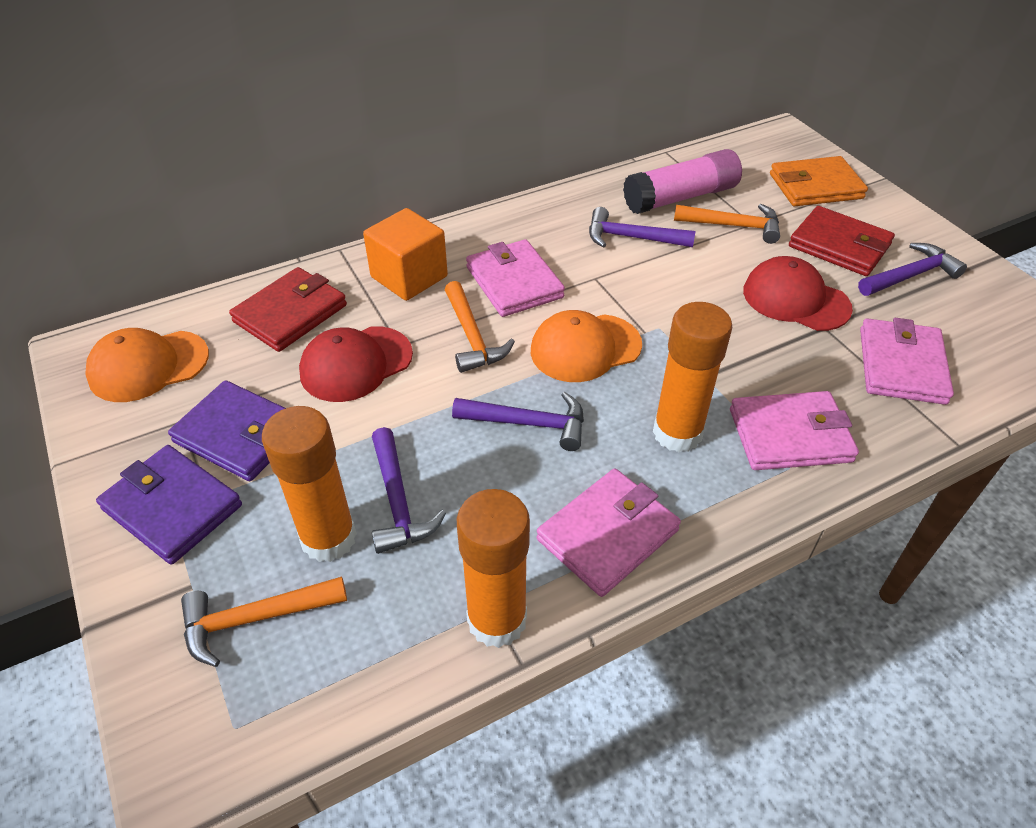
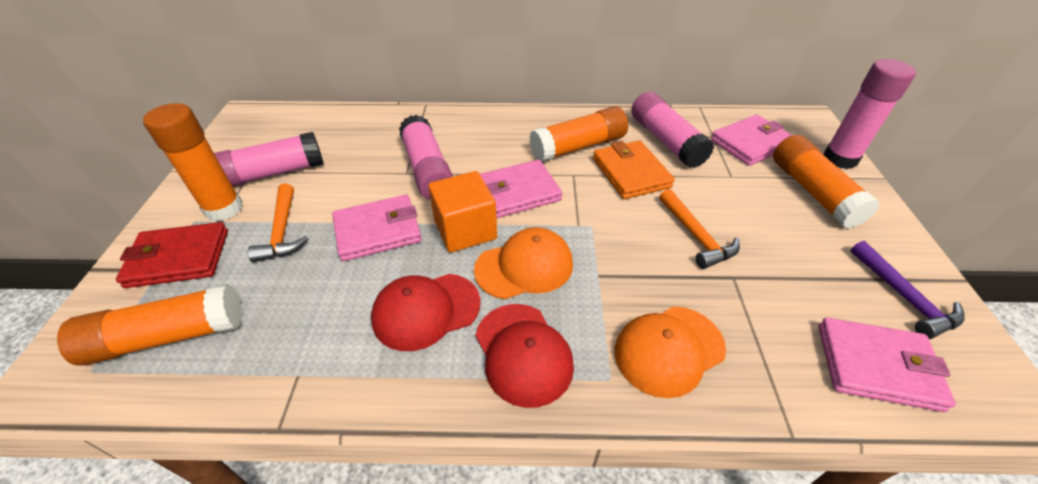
orange glue stick: 3 -> 4
orange hammer: 3 -> 2
pink glue stick: 1 -> 4
purple hammer: 4 -> 1
purple wallet: 2 -> 0
red wallet: 2 -> 1

